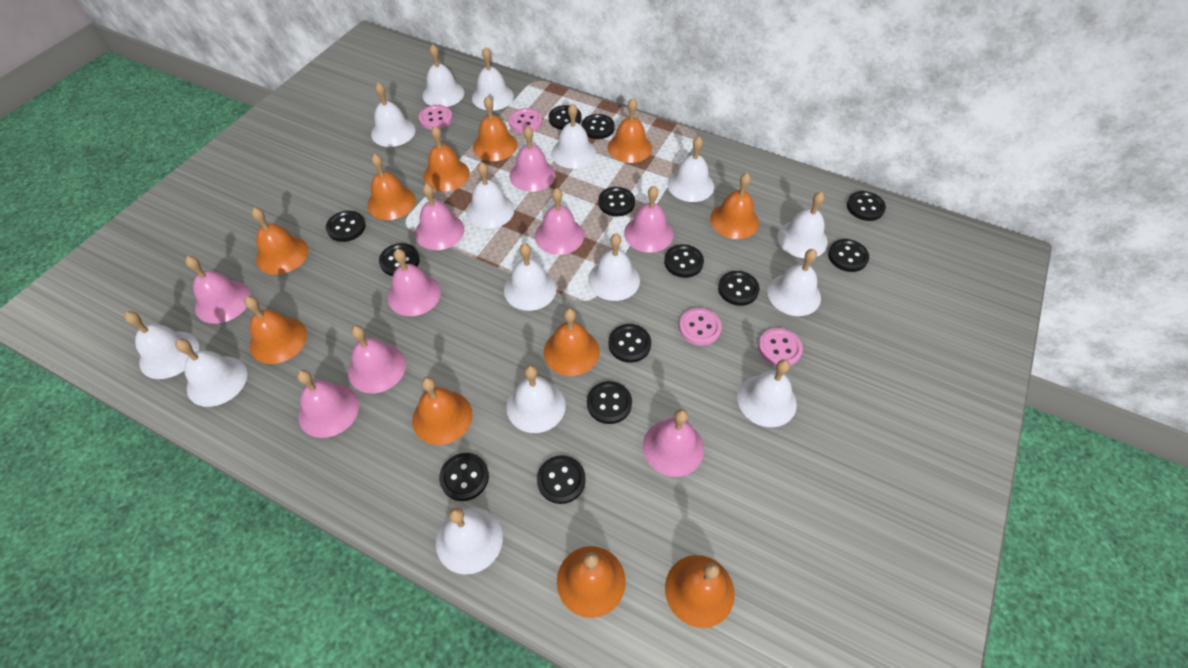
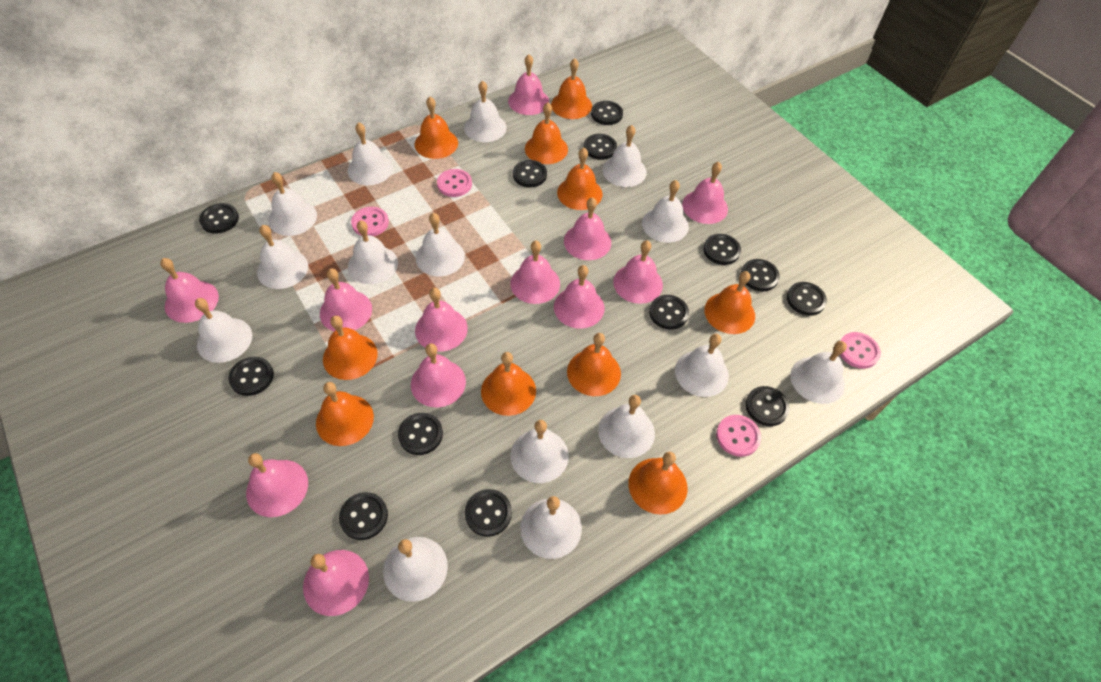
orange bell: 11 -> 10
pink bell: 9 -> 12

